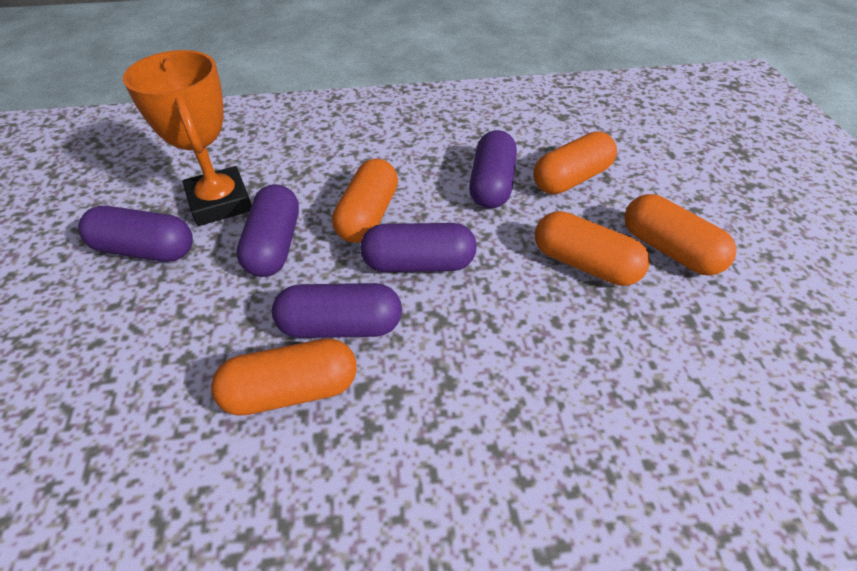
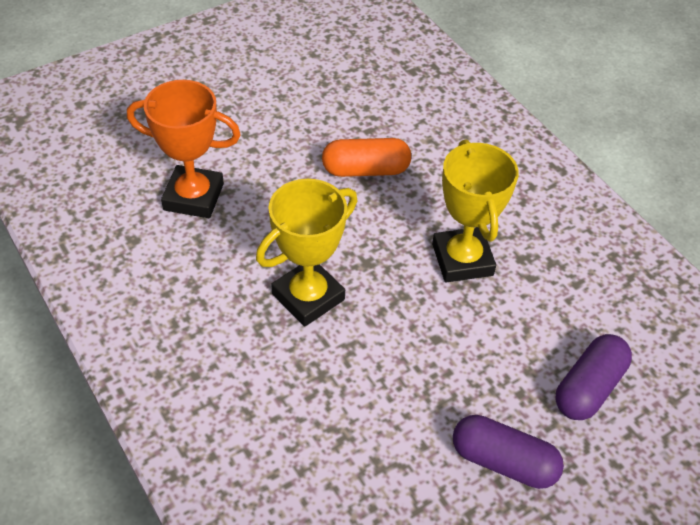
orange capsule: 5 -> 1
purple capsule: 5 -> 2
yellow trophy: 0 -> 2

